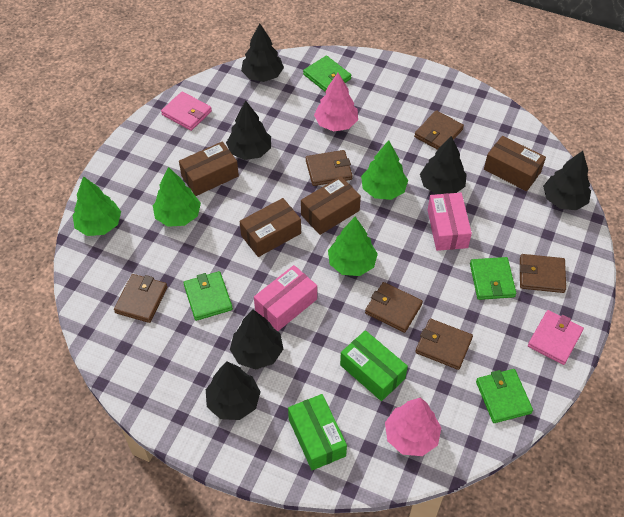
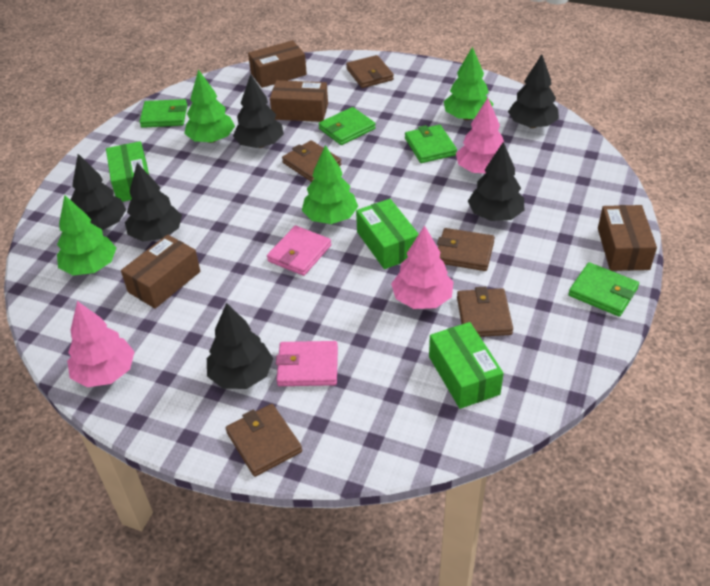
brown wallet: 6 -> 5
green box: 2 -> 3
pink box: 2 -> 0
pink tree: 2 -> 3

